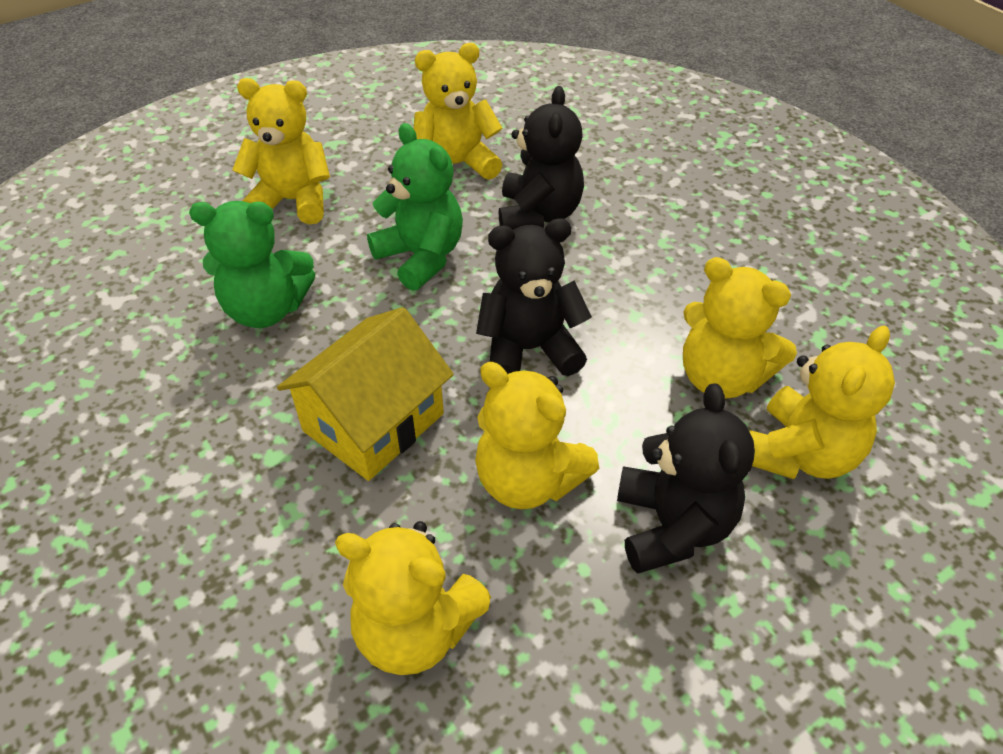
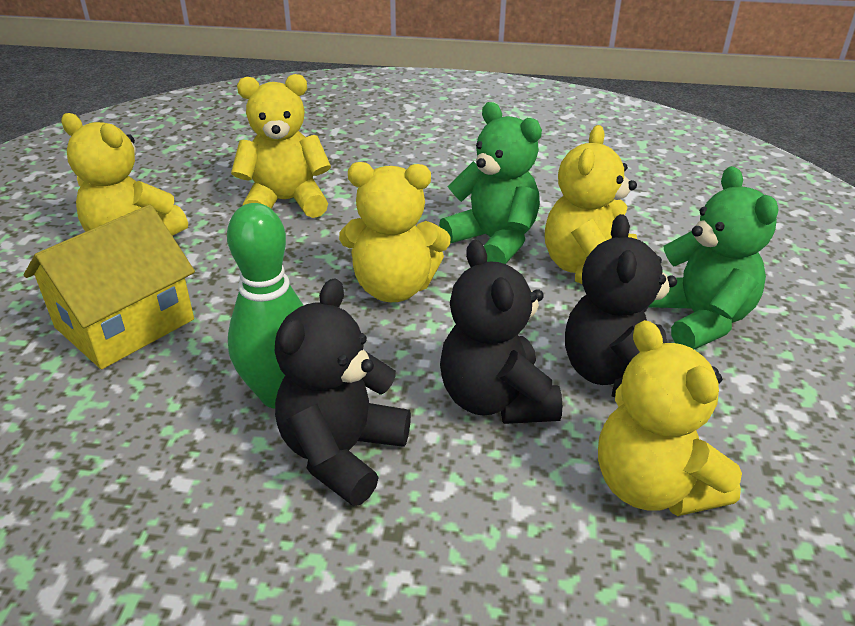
green bowling pin: 0 -> 1
yellow teddy bear: 6 -> 5

